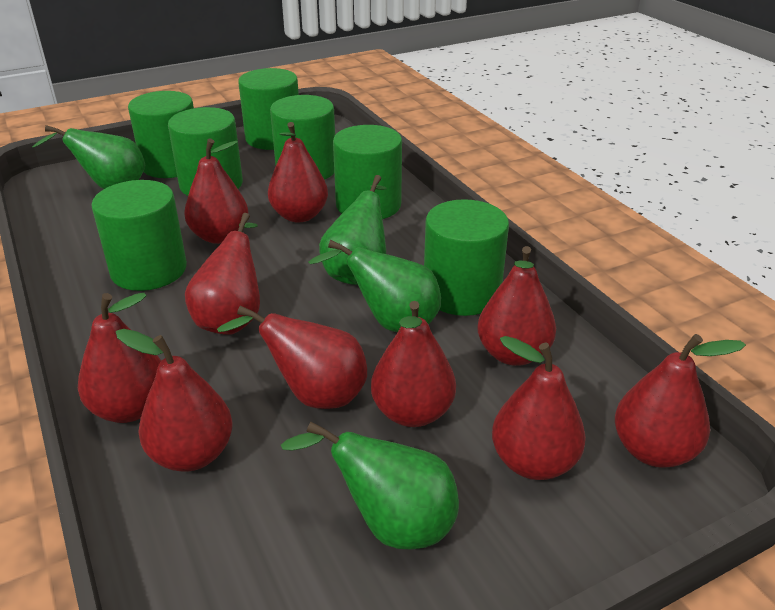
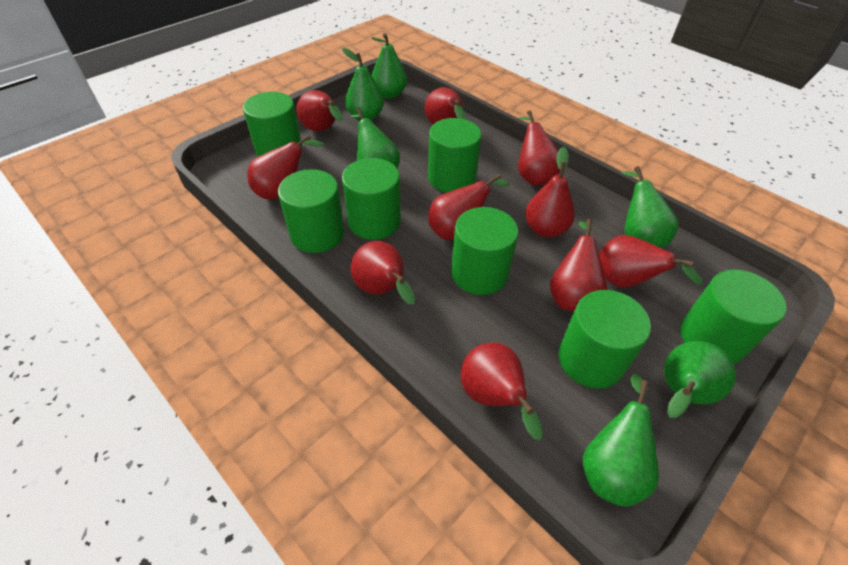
green pear: 4 -> 6

